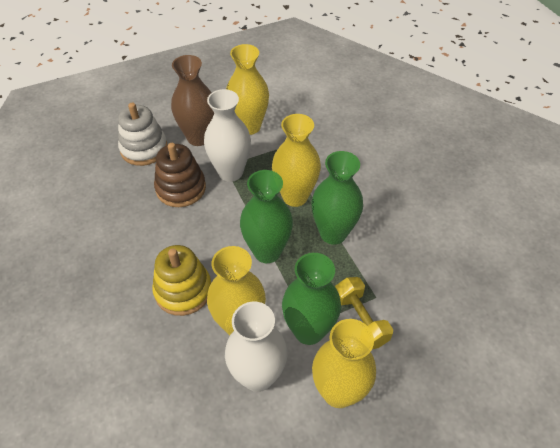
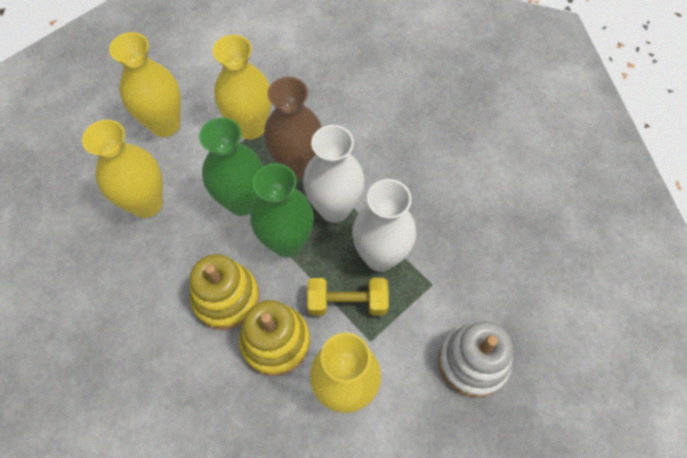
brown stacking toy: 1 -> 0
green vase: 3 -> 2
yellow stacking toy: 1 -> 2

